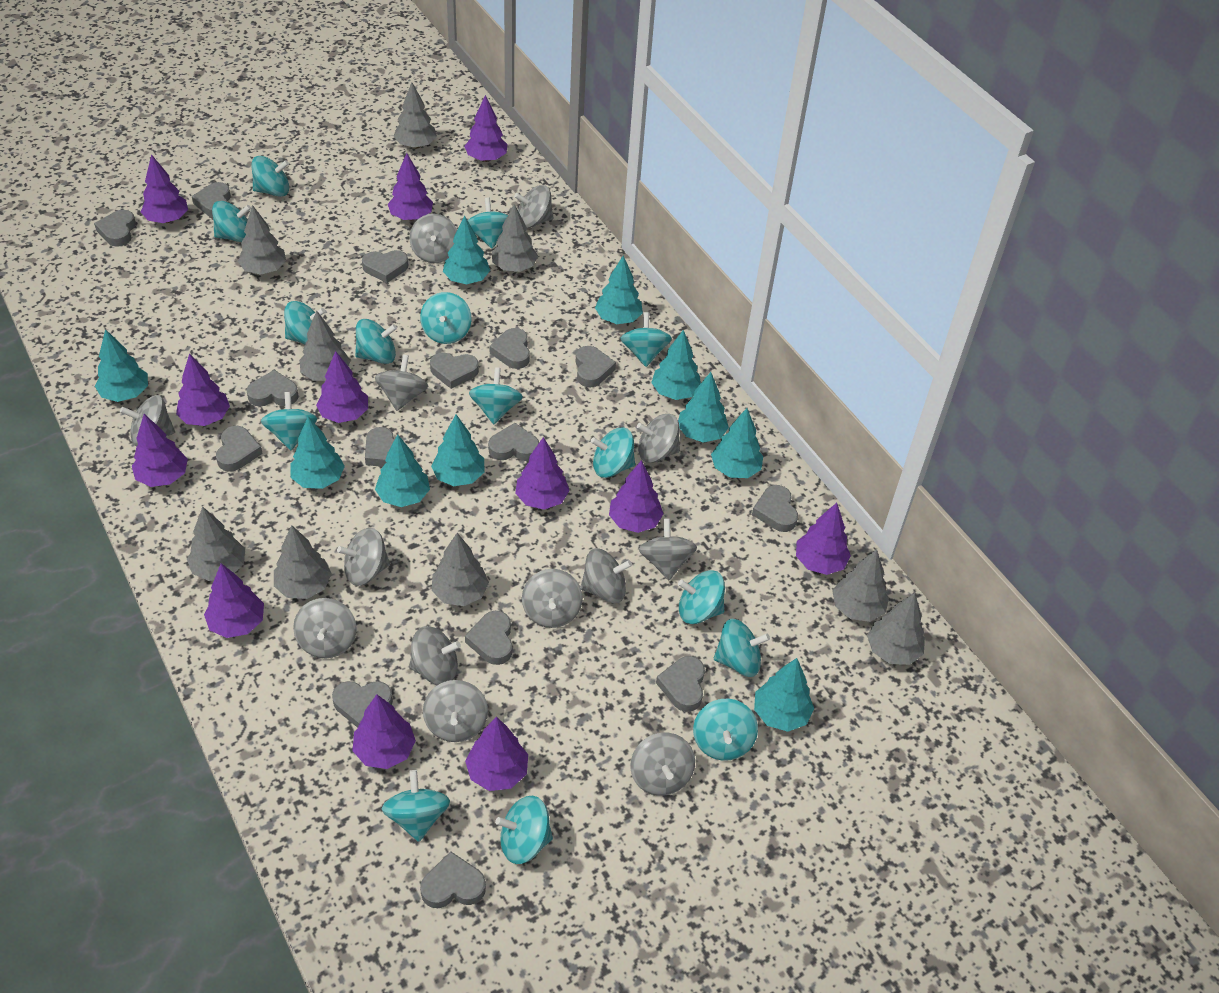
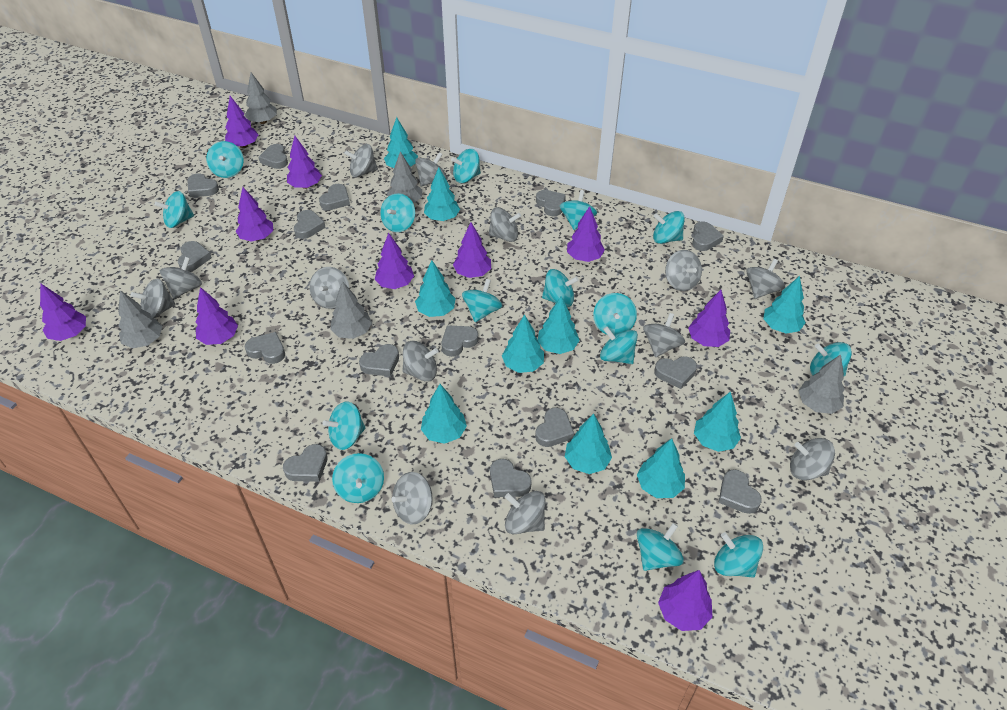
grey tree: 9 -> 5
purple tree: 12 -> 10

